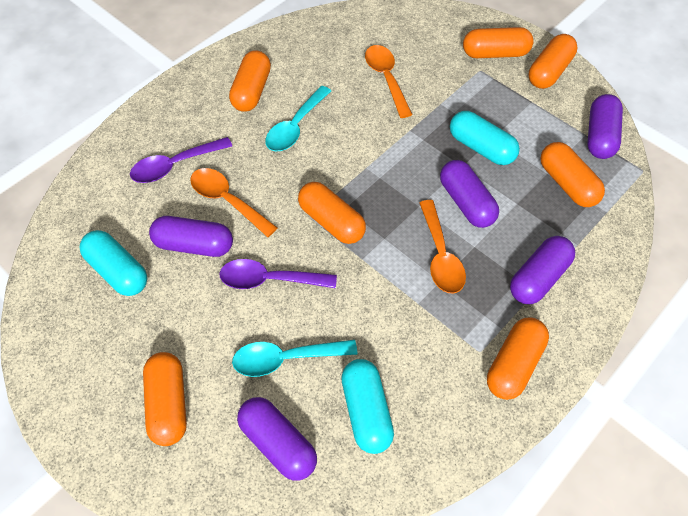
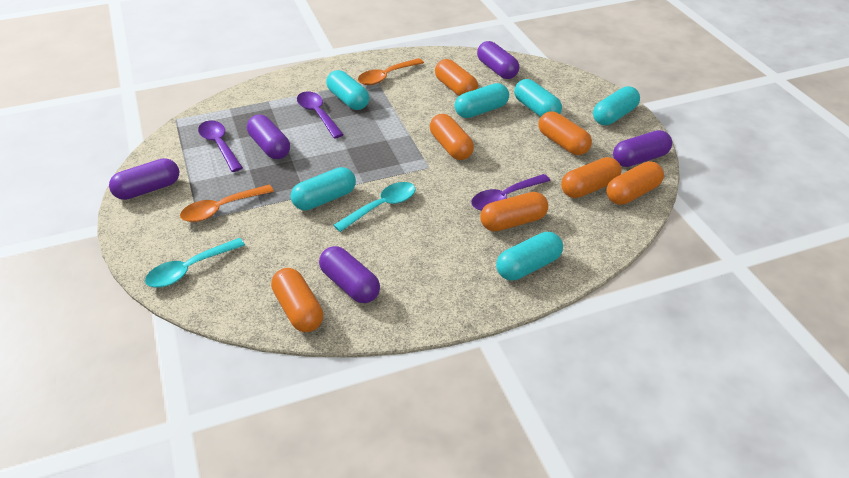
orange spoon: 3 -> 2
purple spoon: 2 -> 3
turquoise capsule: 3 -> 6

